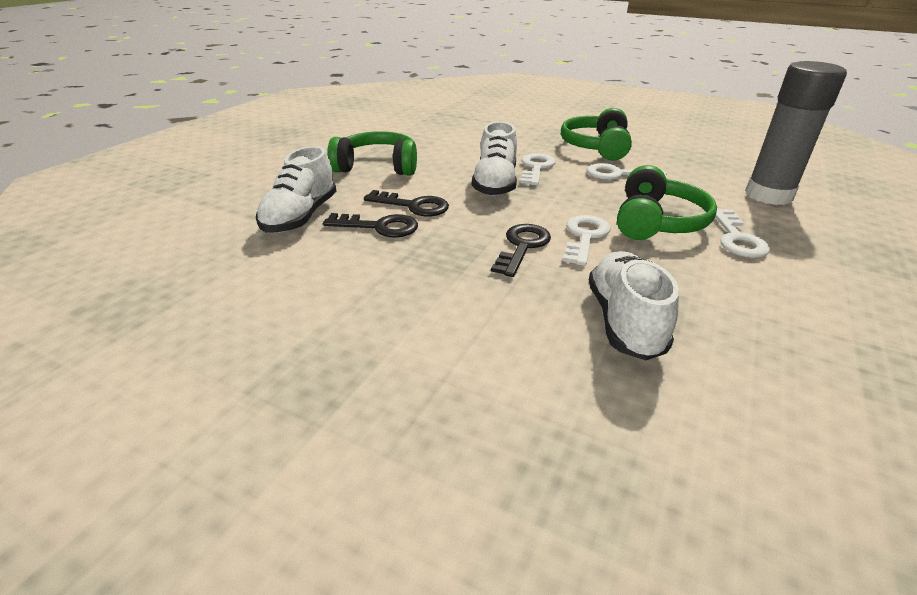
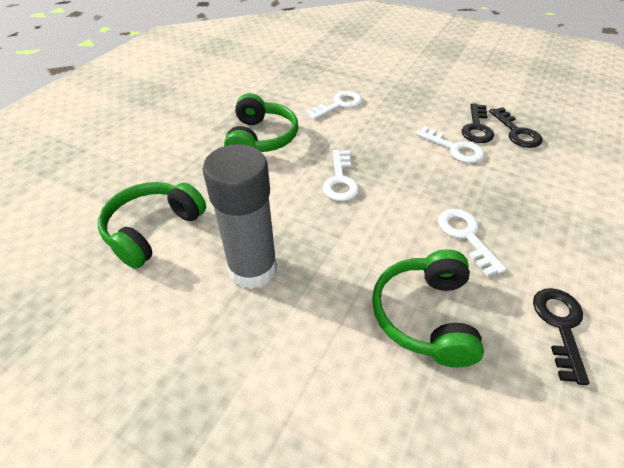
white shoe: 3 -> 0

